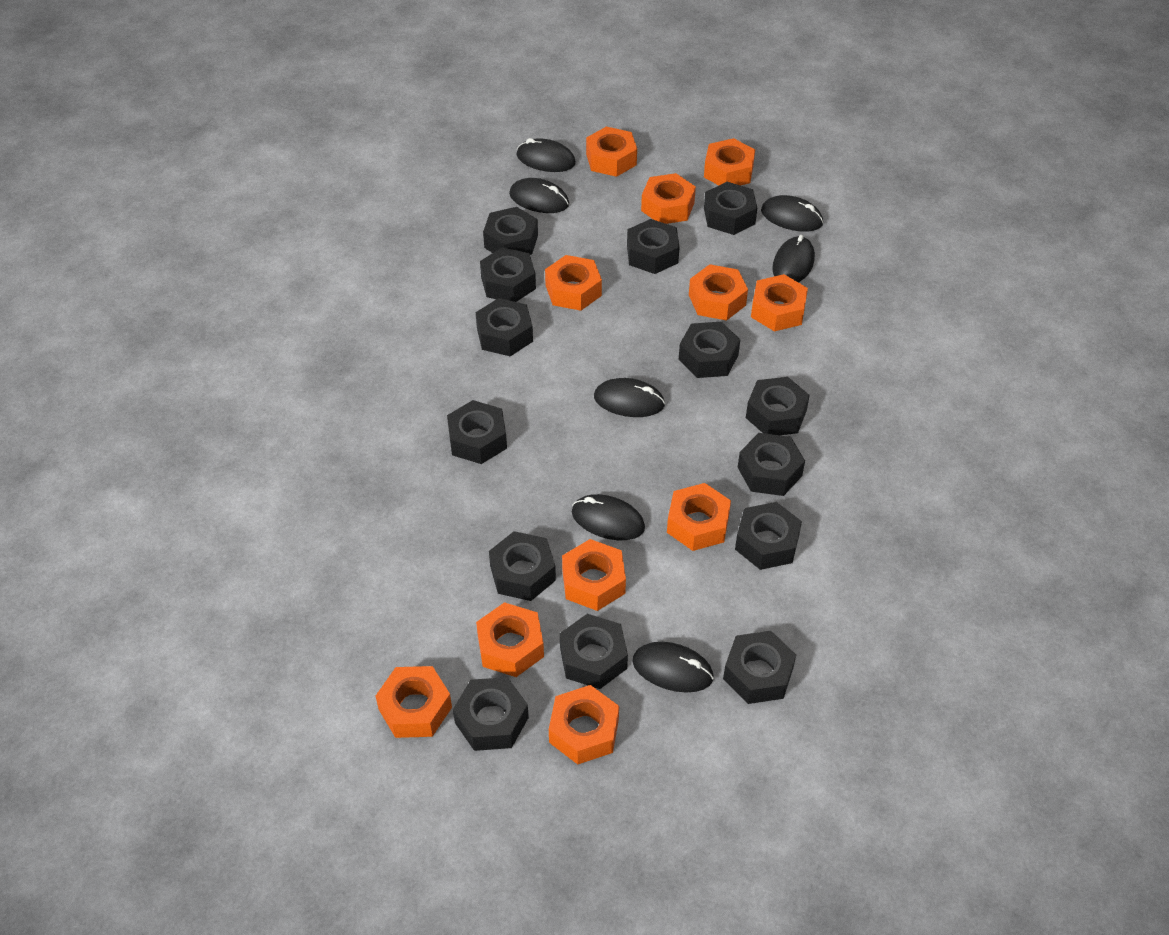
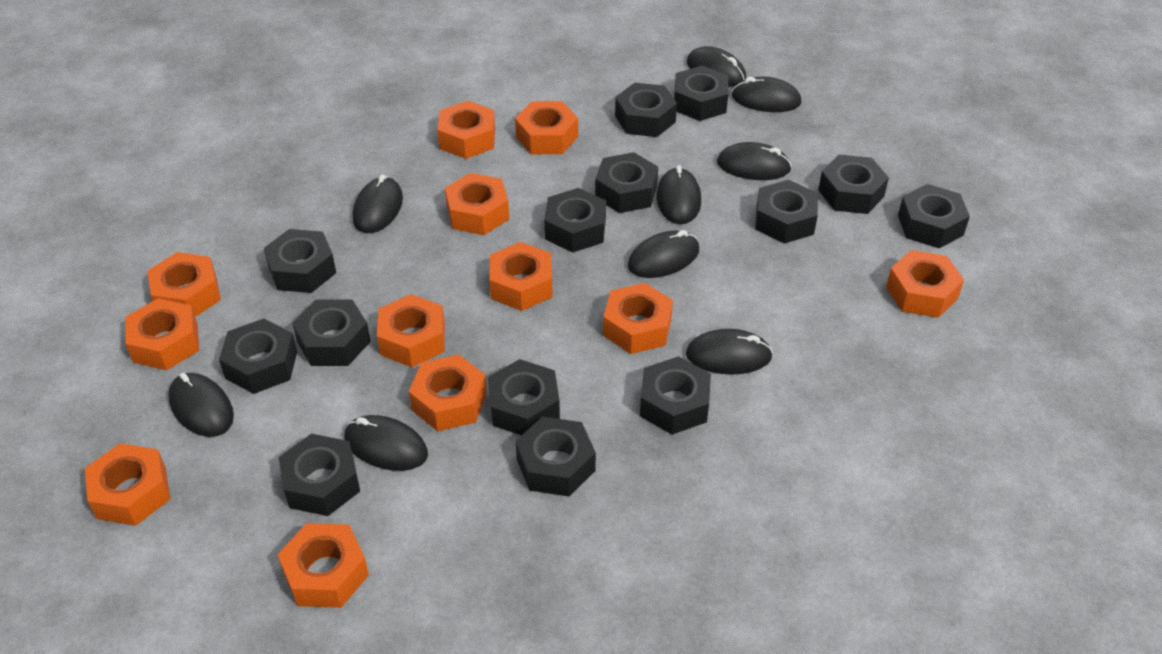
black mouse: 7 -> 9
orange nut: 11 -> 12

